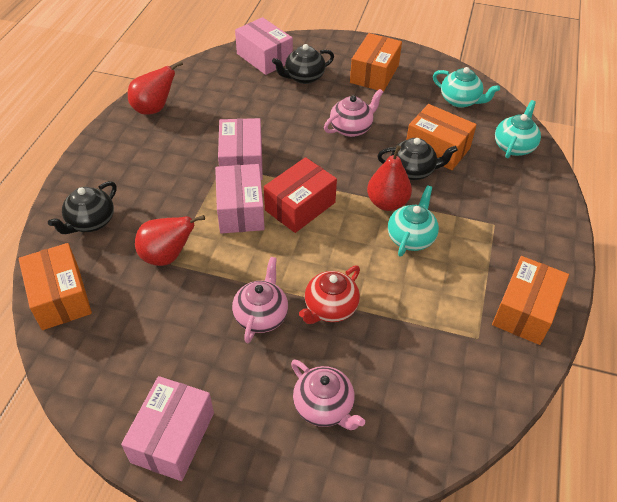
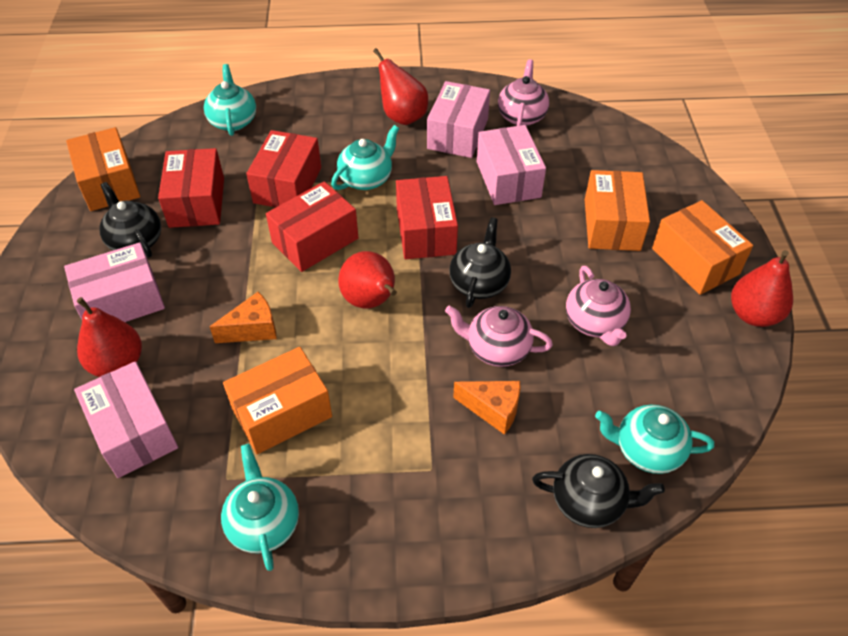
orange cheese: 0 -> 2
red box: 1 -> 4
red pear: 3 -> 4
red teapot: 1 -> 0
turquoise teapot: 3 -> 4

